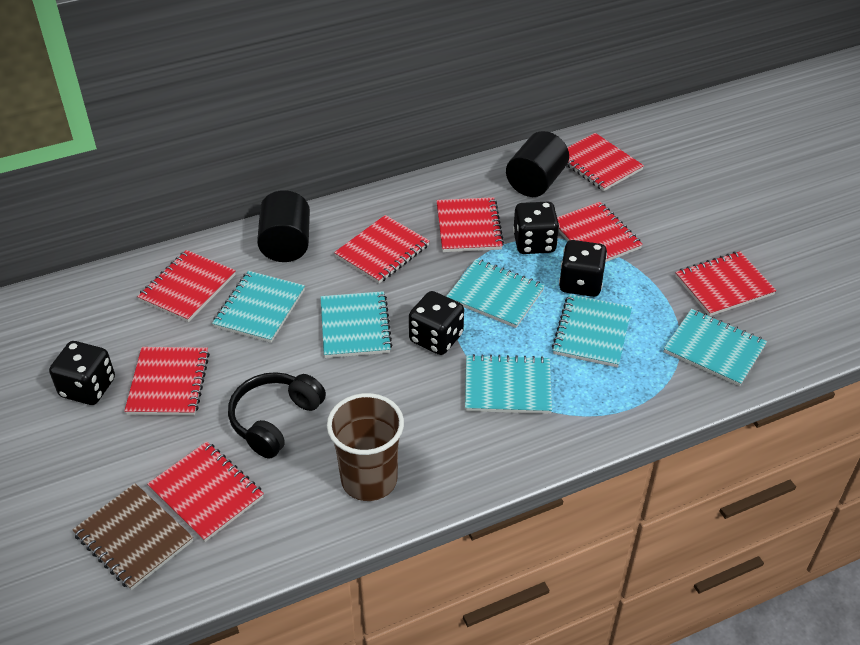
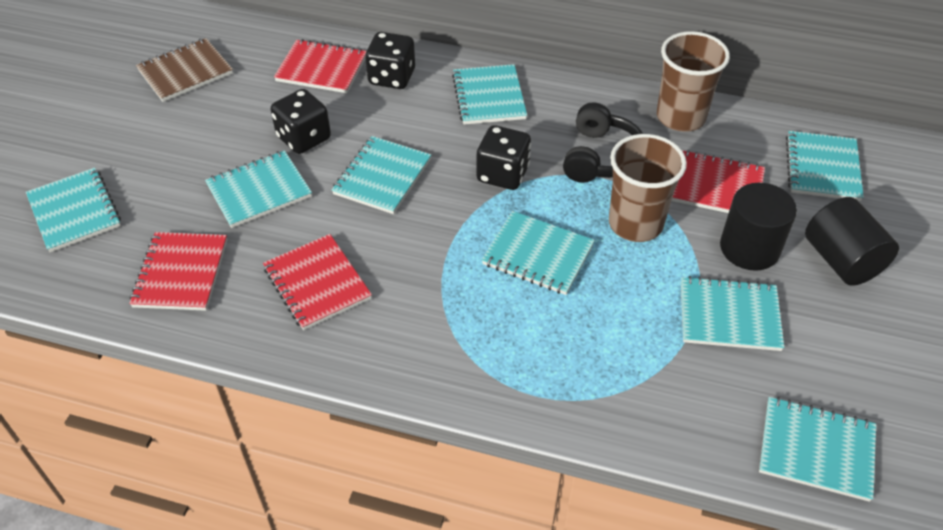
black dice: 4 -> 3
brown cup: 1 -> 2
red notebook: 8 -> 4
turquoise notebook: 6 -> 8

